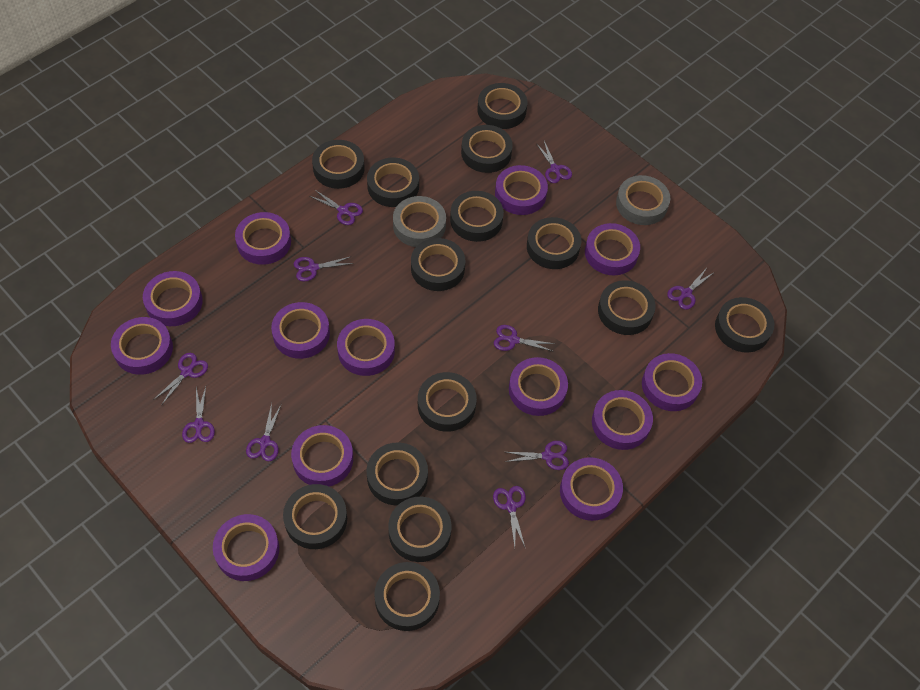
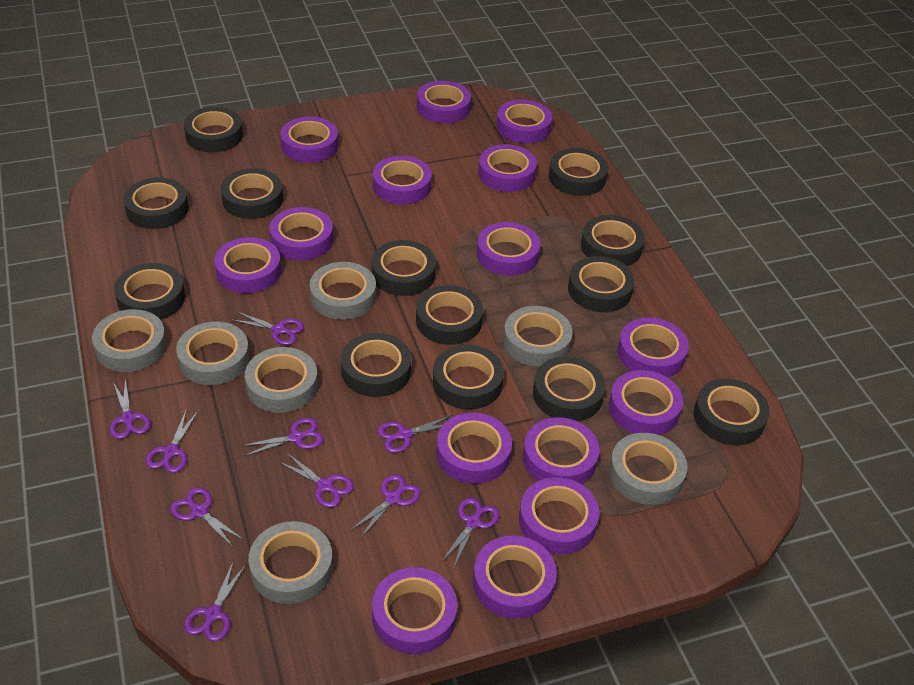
black tape: 14 -> 13
grey tape: 2 -> 7
purple tape: 13 -> 15

